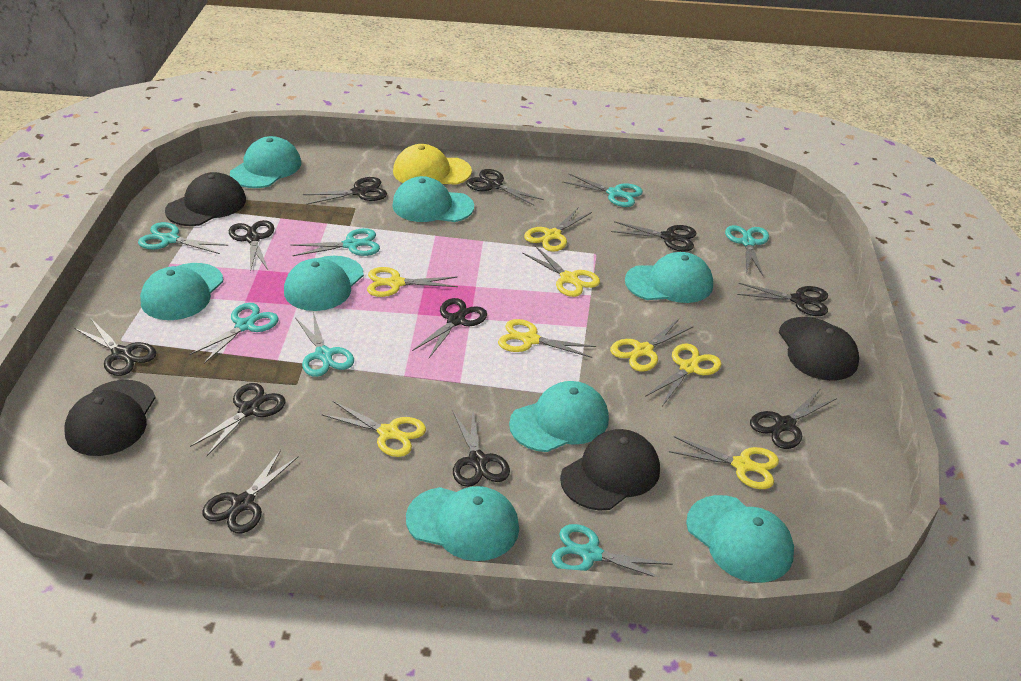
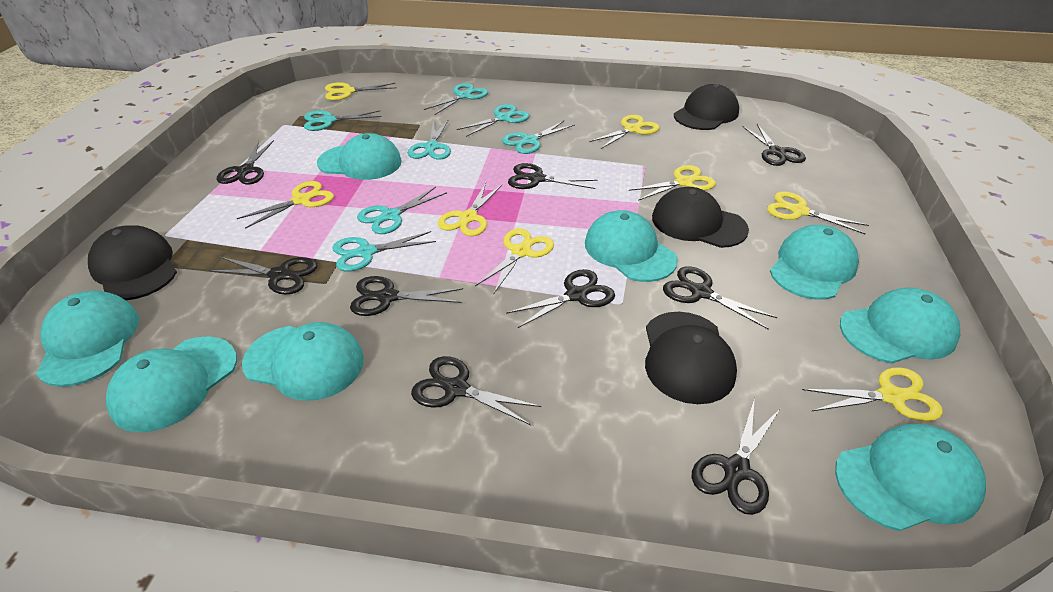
black scissors: 11 -> 9
yellow cap: 1 -> 0

